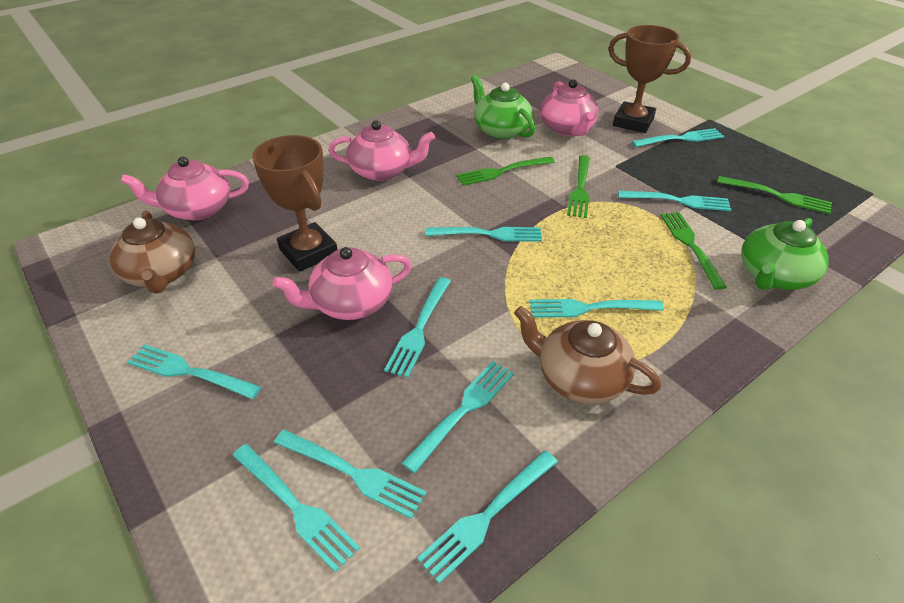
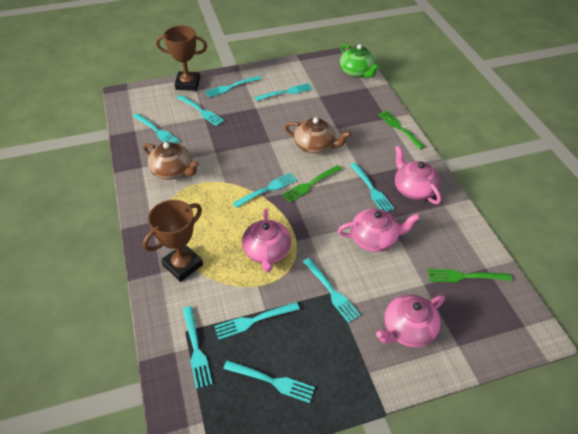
green fork: 4 -> 3
green teapot: 2 -> 1

